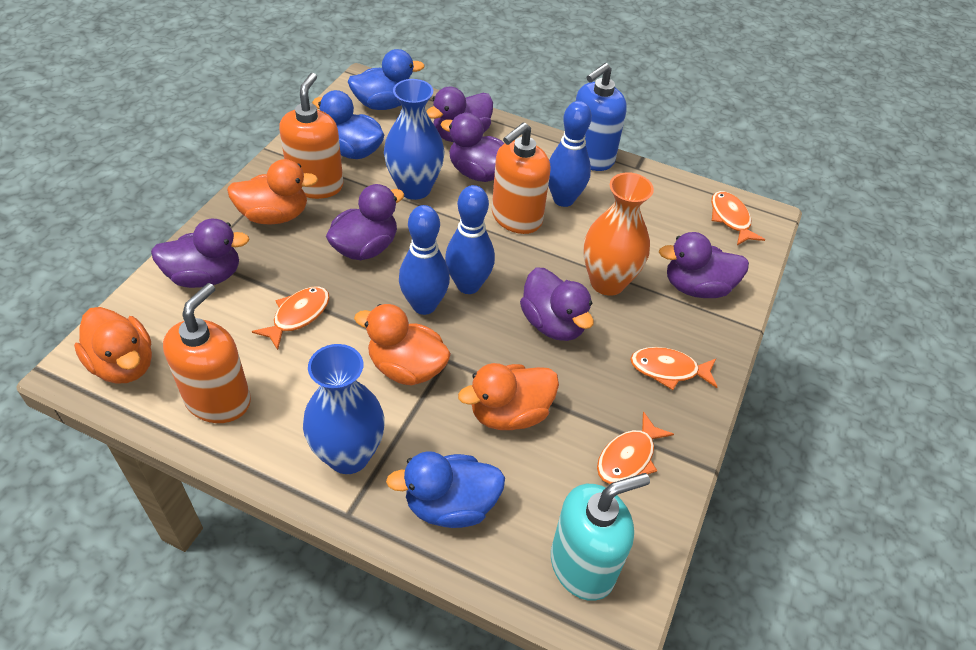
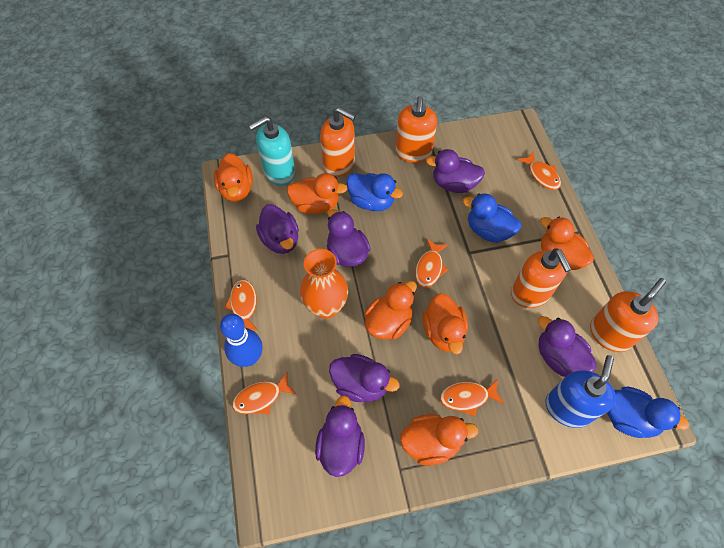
blue bowling pin: 3 -> 1
blue vase: 2 -> 0
orange duck: 4 -> 6
orange fish: 4 -> 5
orange soap dispenser: 3 -> 4

